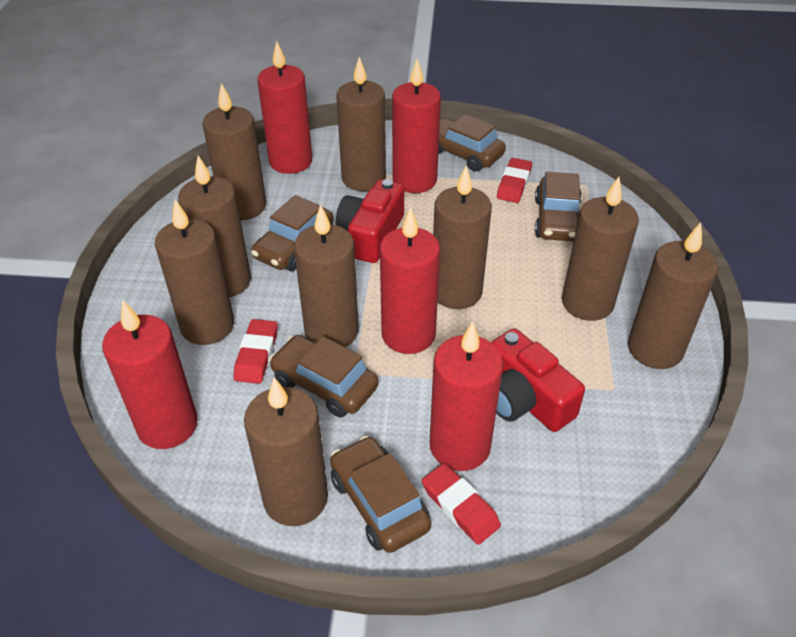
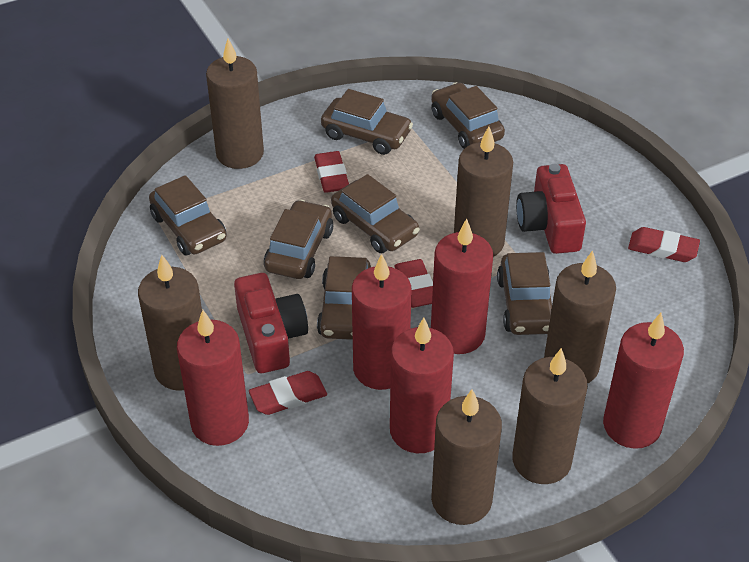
brown candle: 9 -> 6
brown car: 5 -> 7
red eraser: 3 -> 4

